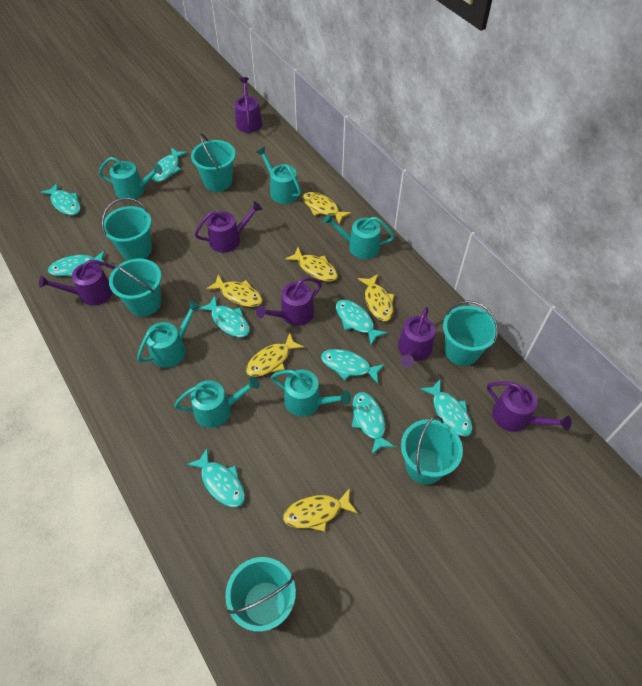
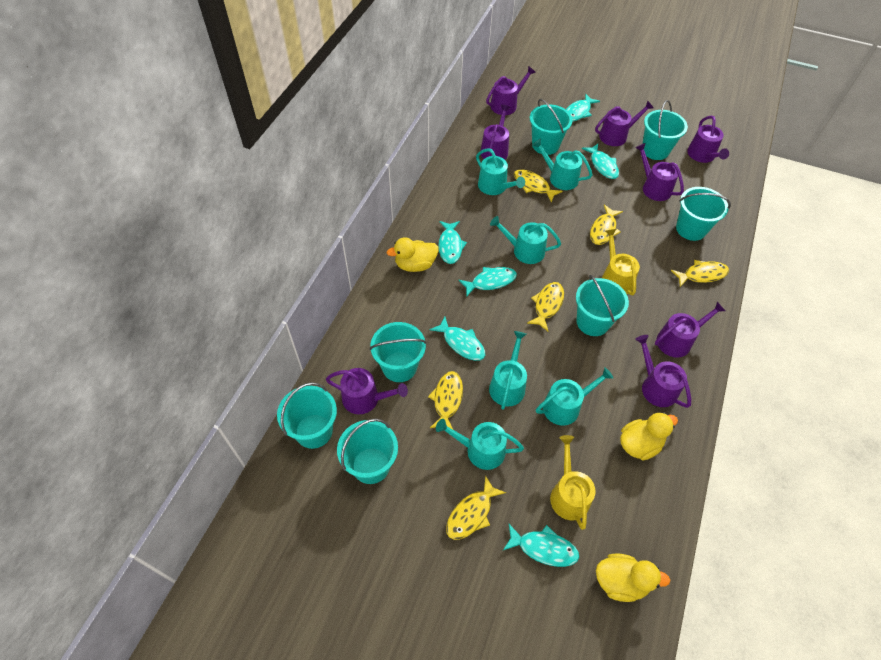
purple watering can: 6 -> 8
turquoise bucket: 6 -> 7
turquoise fish: 9 -> 6
yellow duck: 0 -> 3
yellow watering can: 0 -> 2

